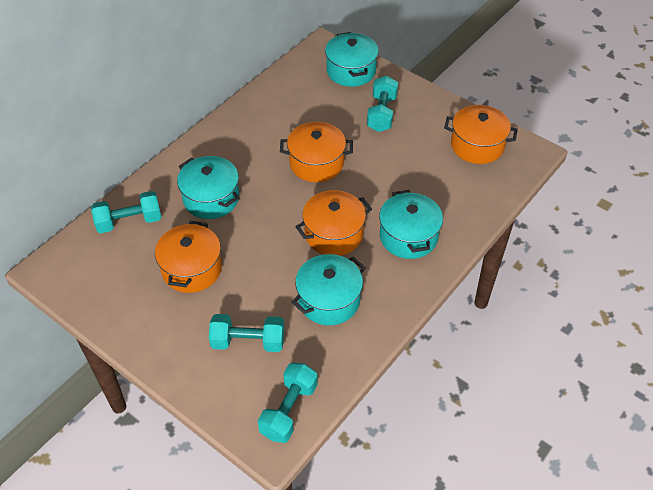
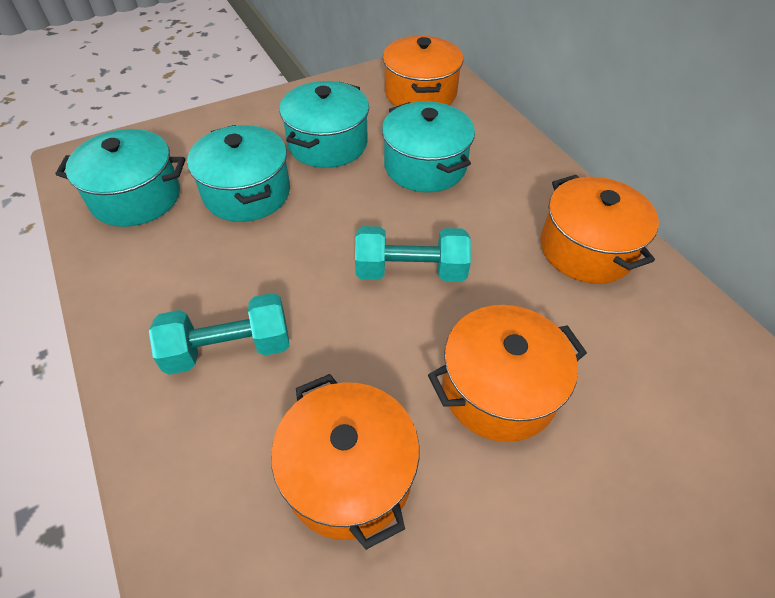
turquoise dumbbell: 4 -> 2

